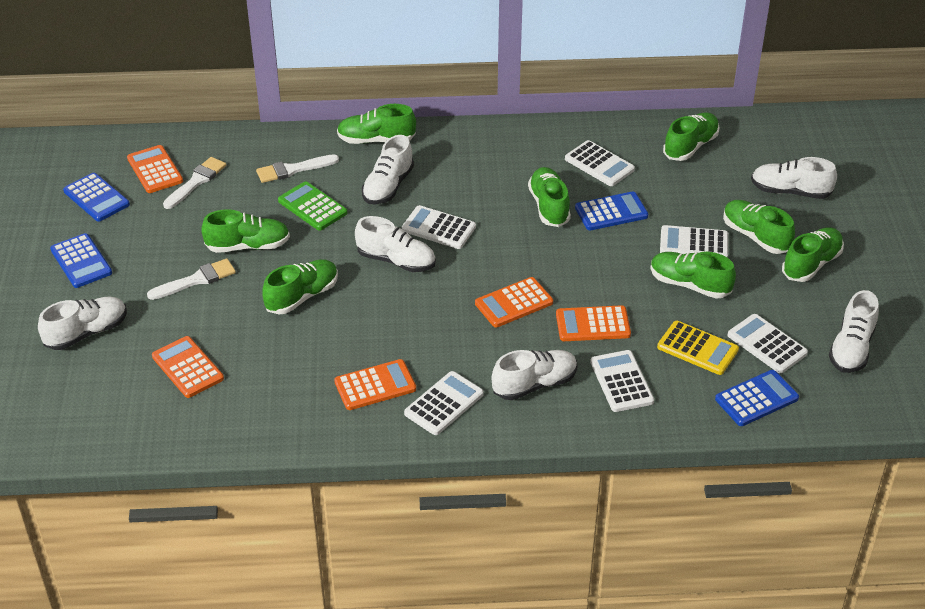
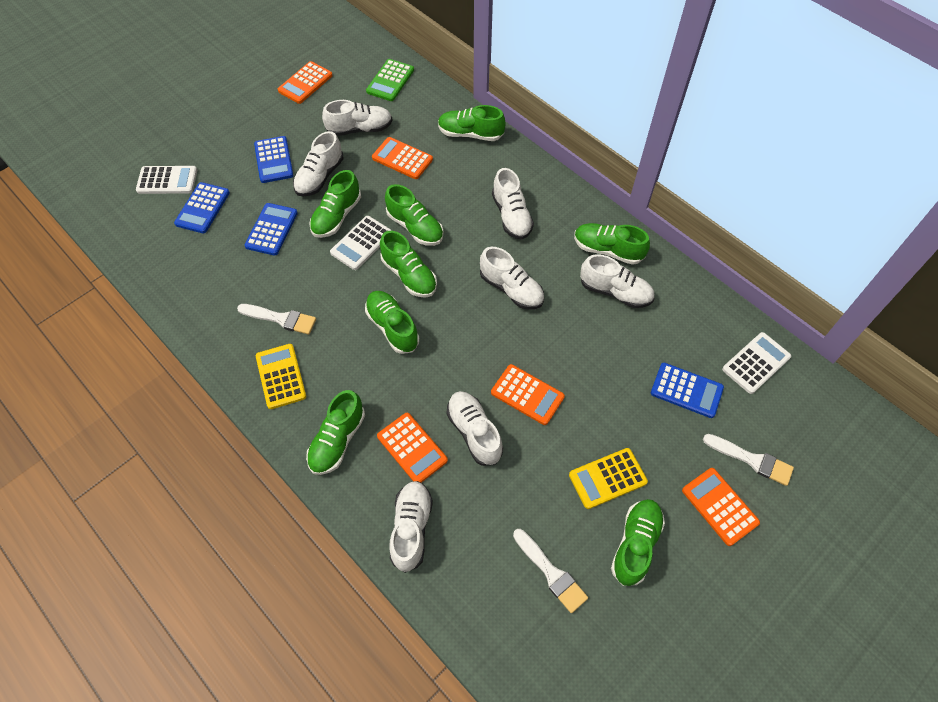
white calculator: 6 -> 3
white shoe: 6 -> 7
yellow calculator: 1 -> 2

